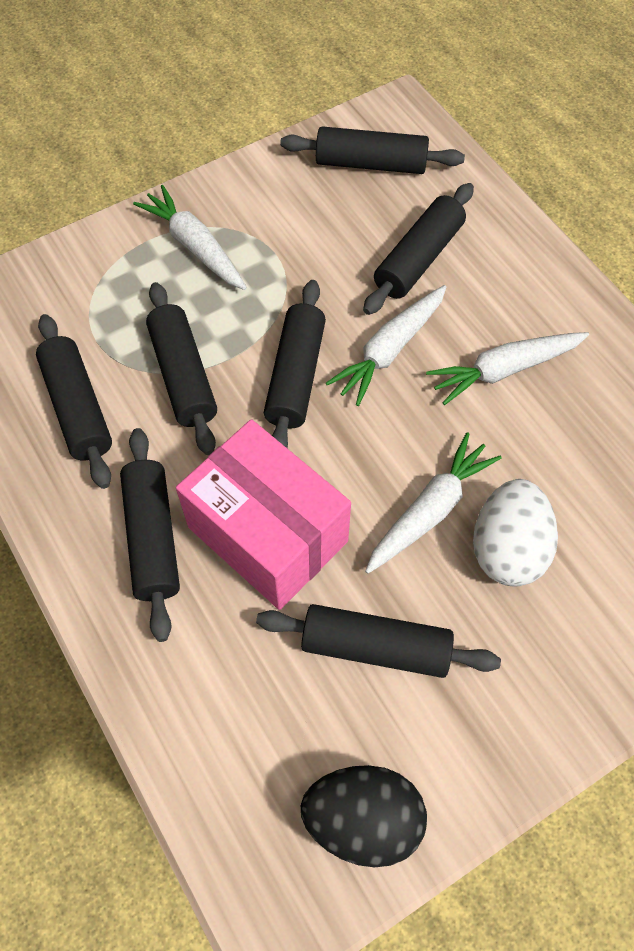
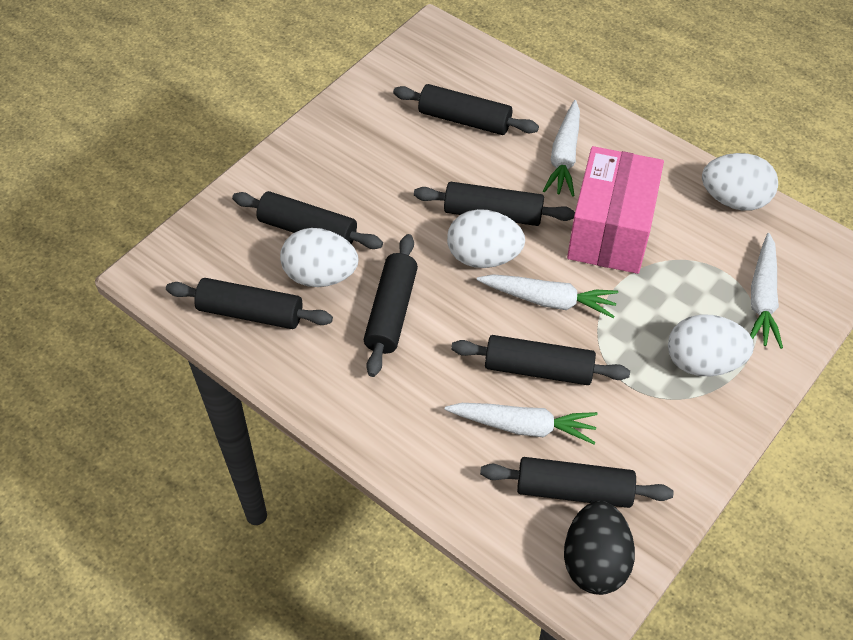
white egg: 1 -> 4

